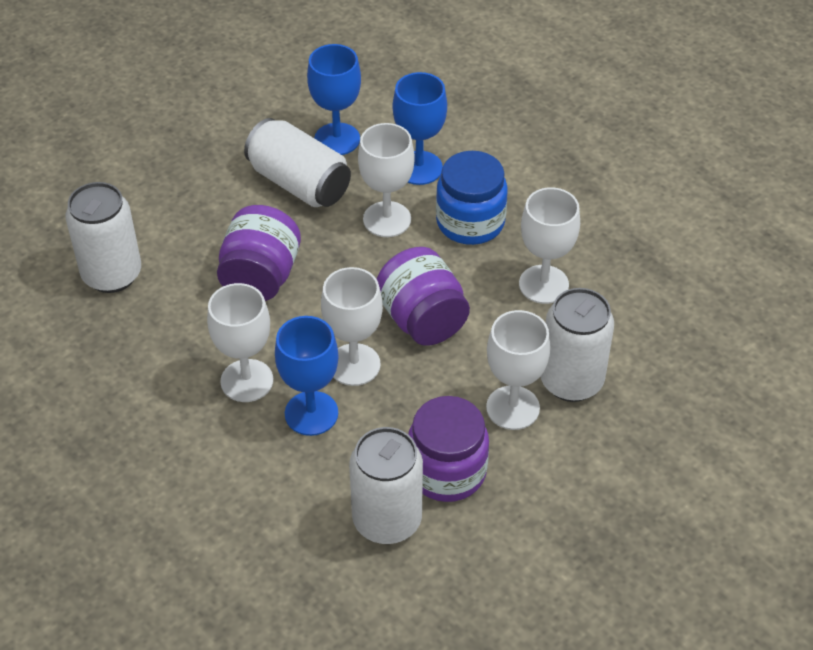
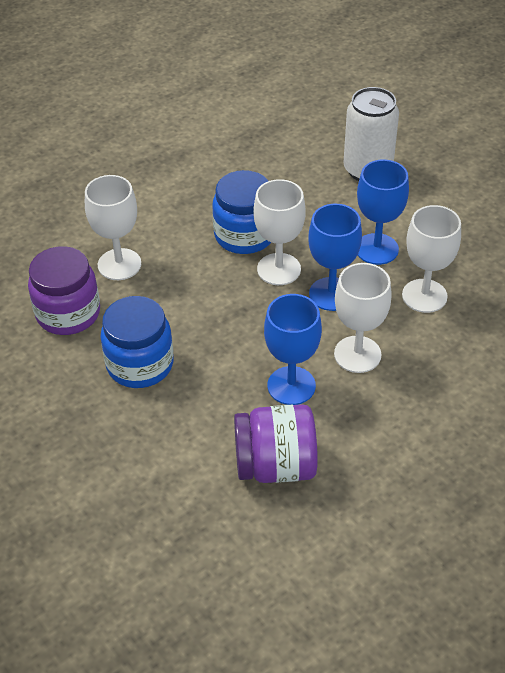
blue jar: 1 -> 2
purple jar: 3 -> 2
white can: 4 -> 1
white goblet: 5 -> 4

